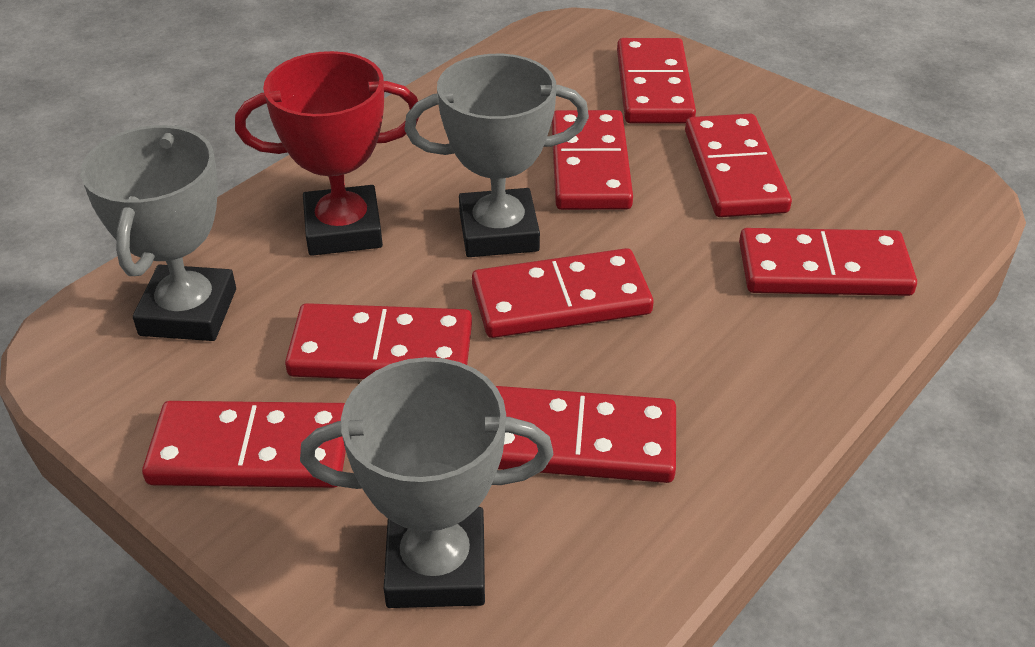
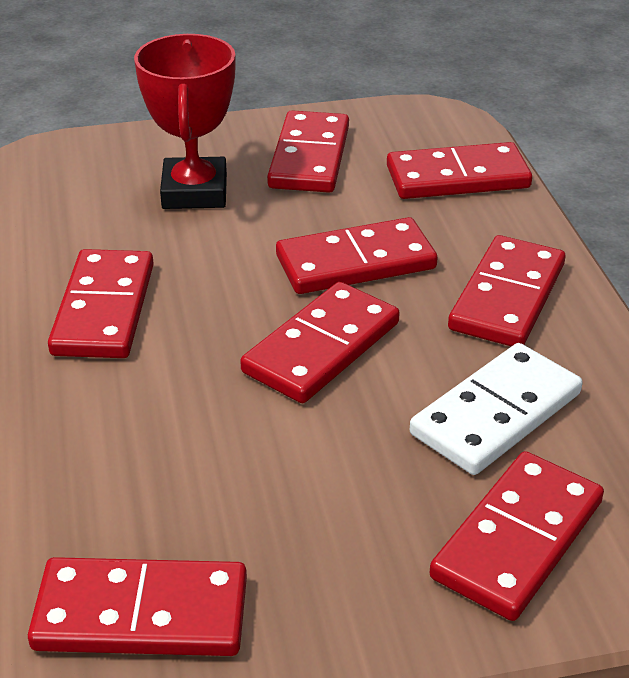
grey trophy: 3 -> 0
white domino: 0 -> 1

